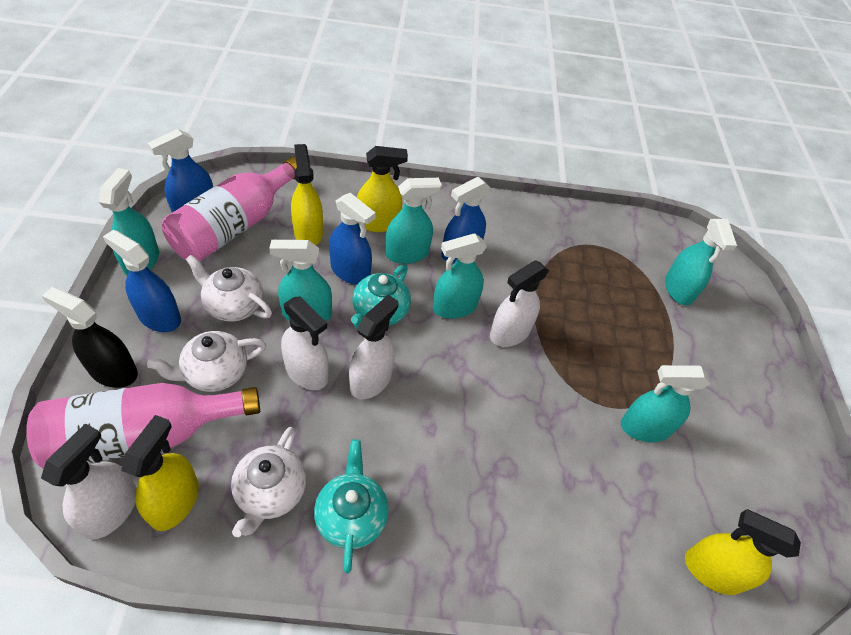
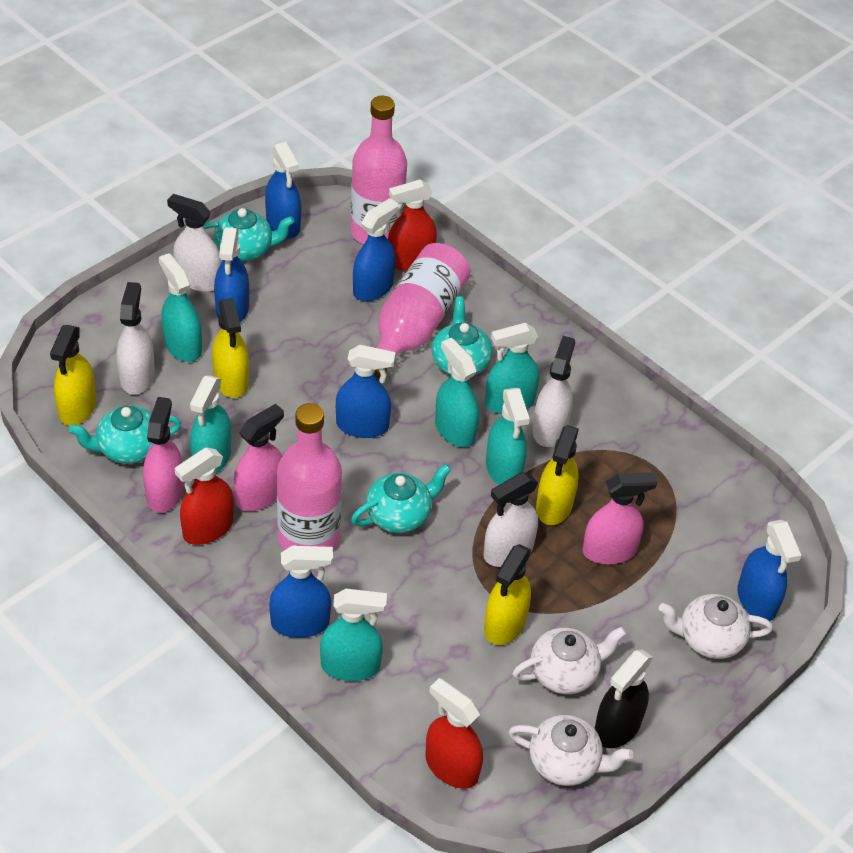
blue spray bottle: 4 -> 6
pink bottle: 2 -> 3
pink spray bottle: 0 -> 3
red spray bottle: 0 -> 3
turquoise teapot: 2 -> 4

